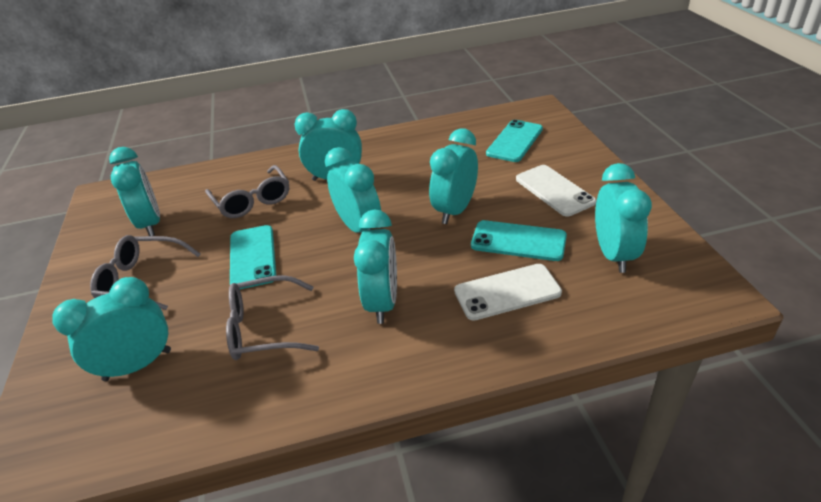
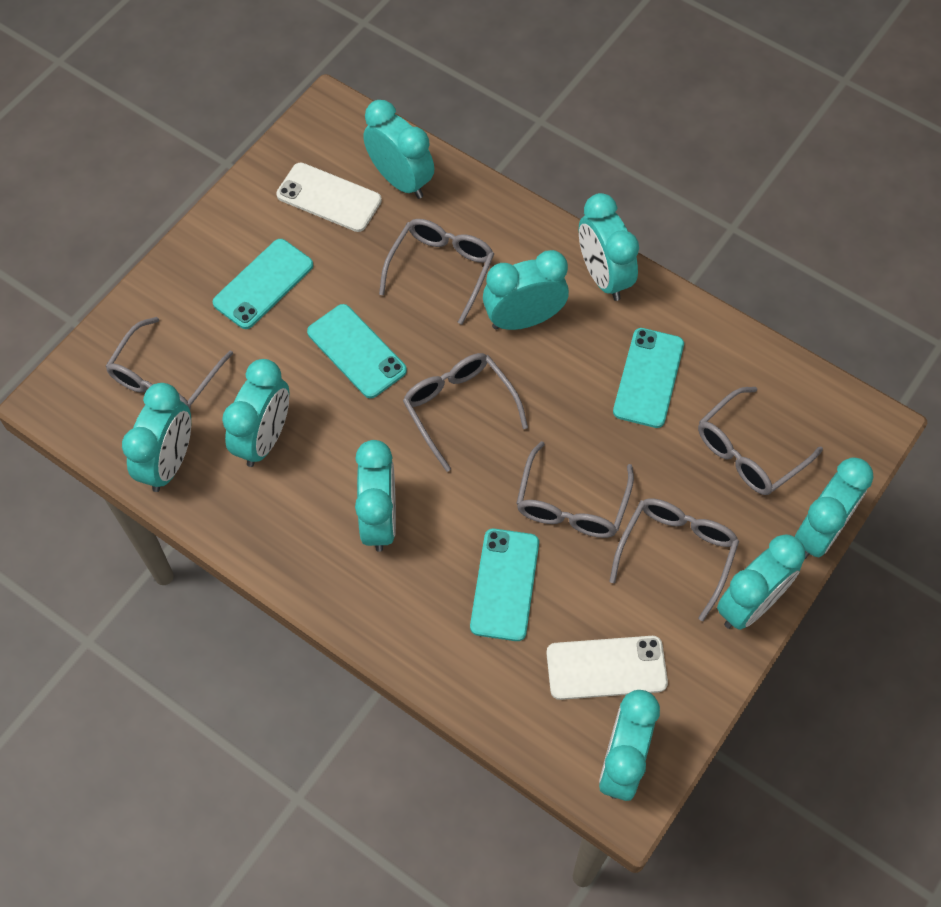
grey glasses: 3 -> 6
turquoise clock: 7 -> 9
turquoise phone: 3 -> 4

